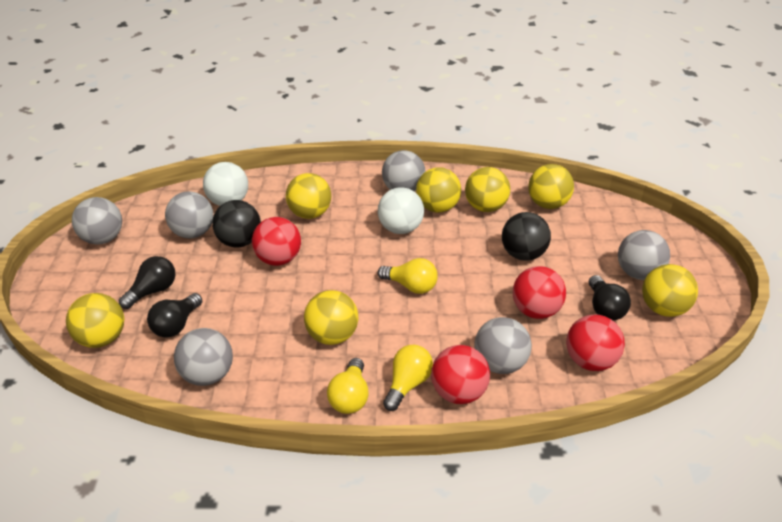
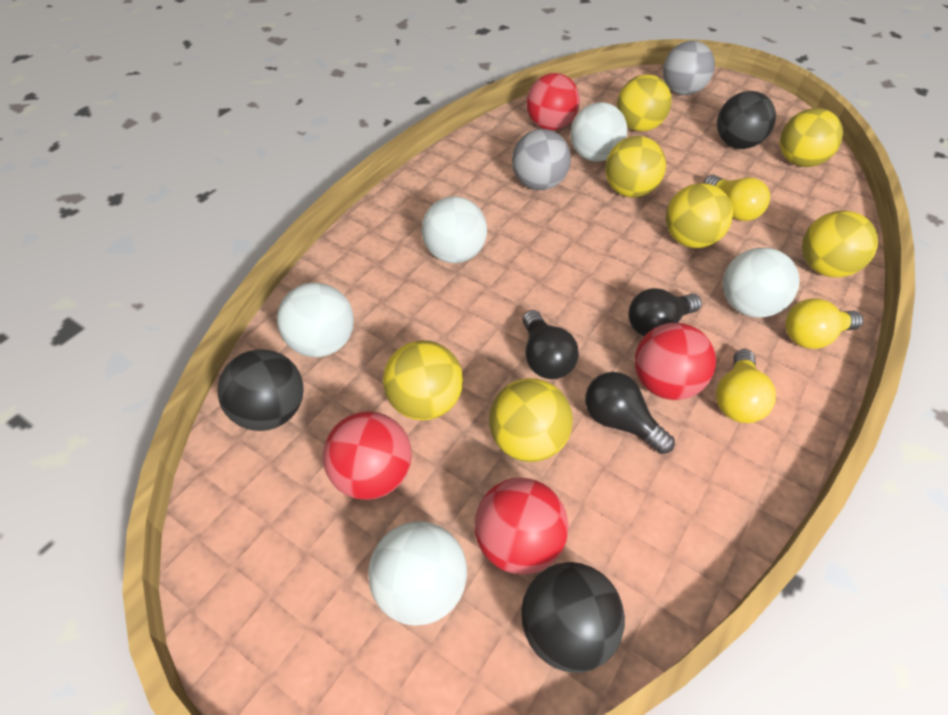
black ball: 2 -> 3
grey ball: 6 -> 2
white ball: 2 -> 5

